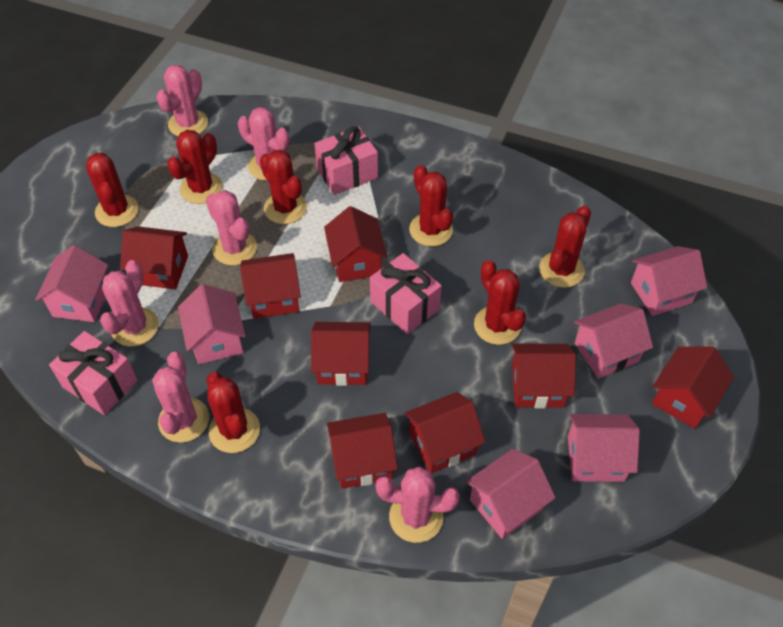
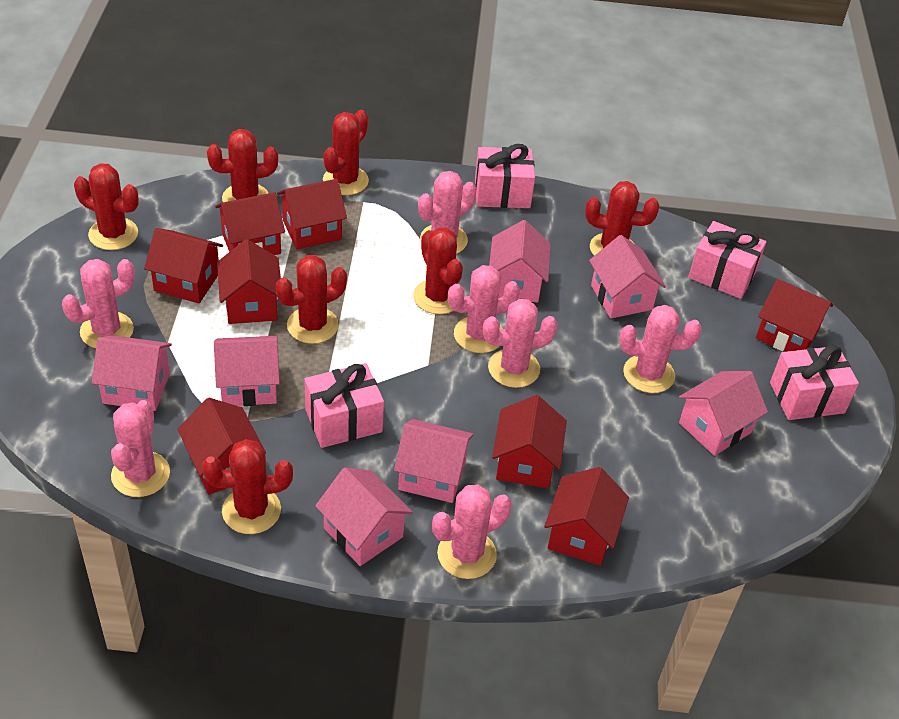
pink cactus: 6 -> 7
pink gift: 3 -> 4
pink house: 6 -> 7

